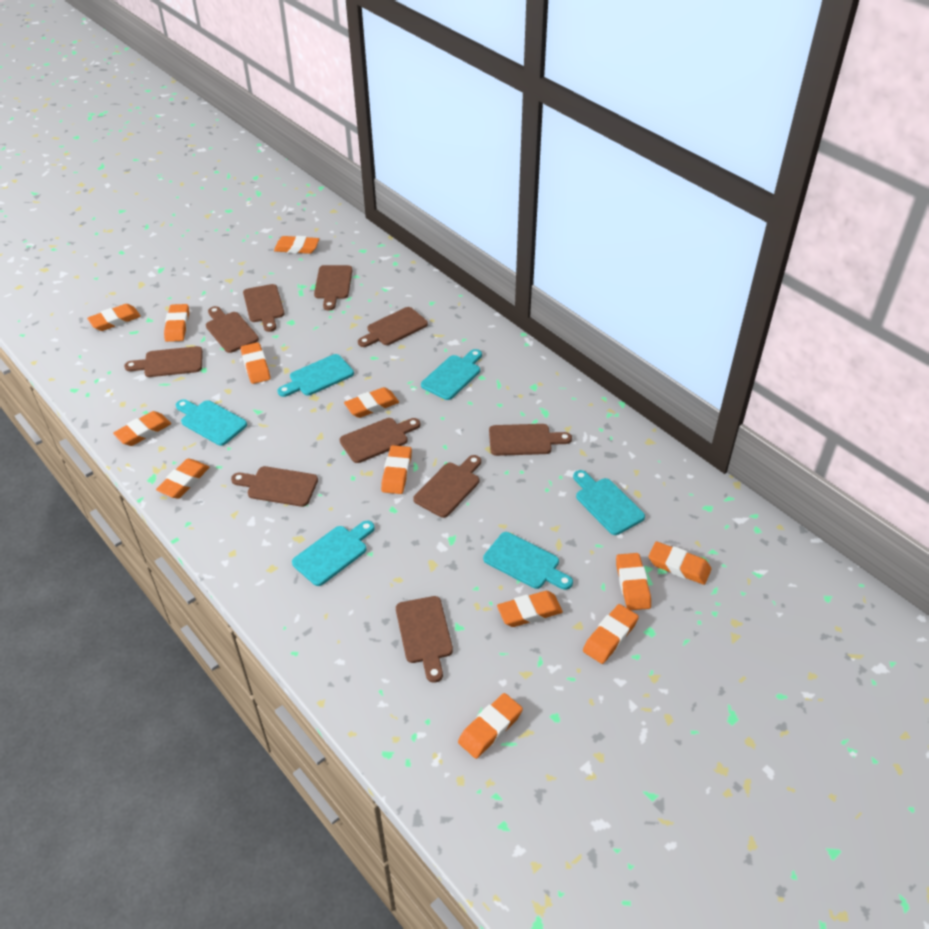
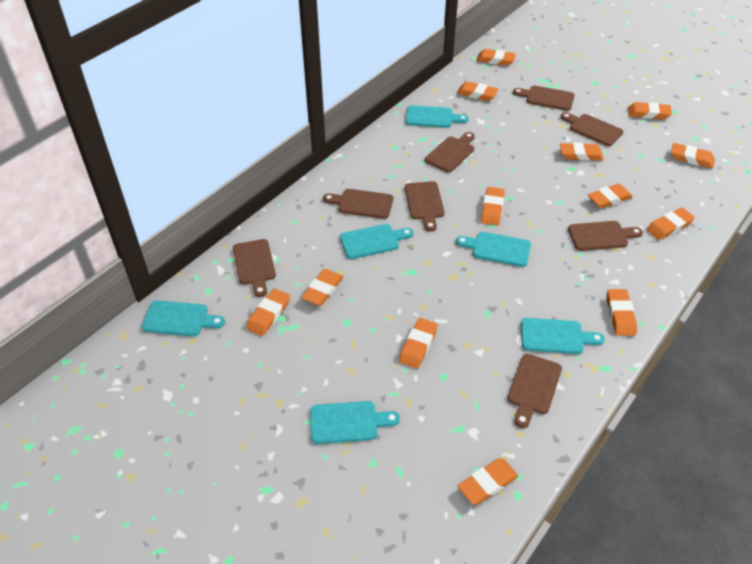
brown cutting board: 10 -> 8

